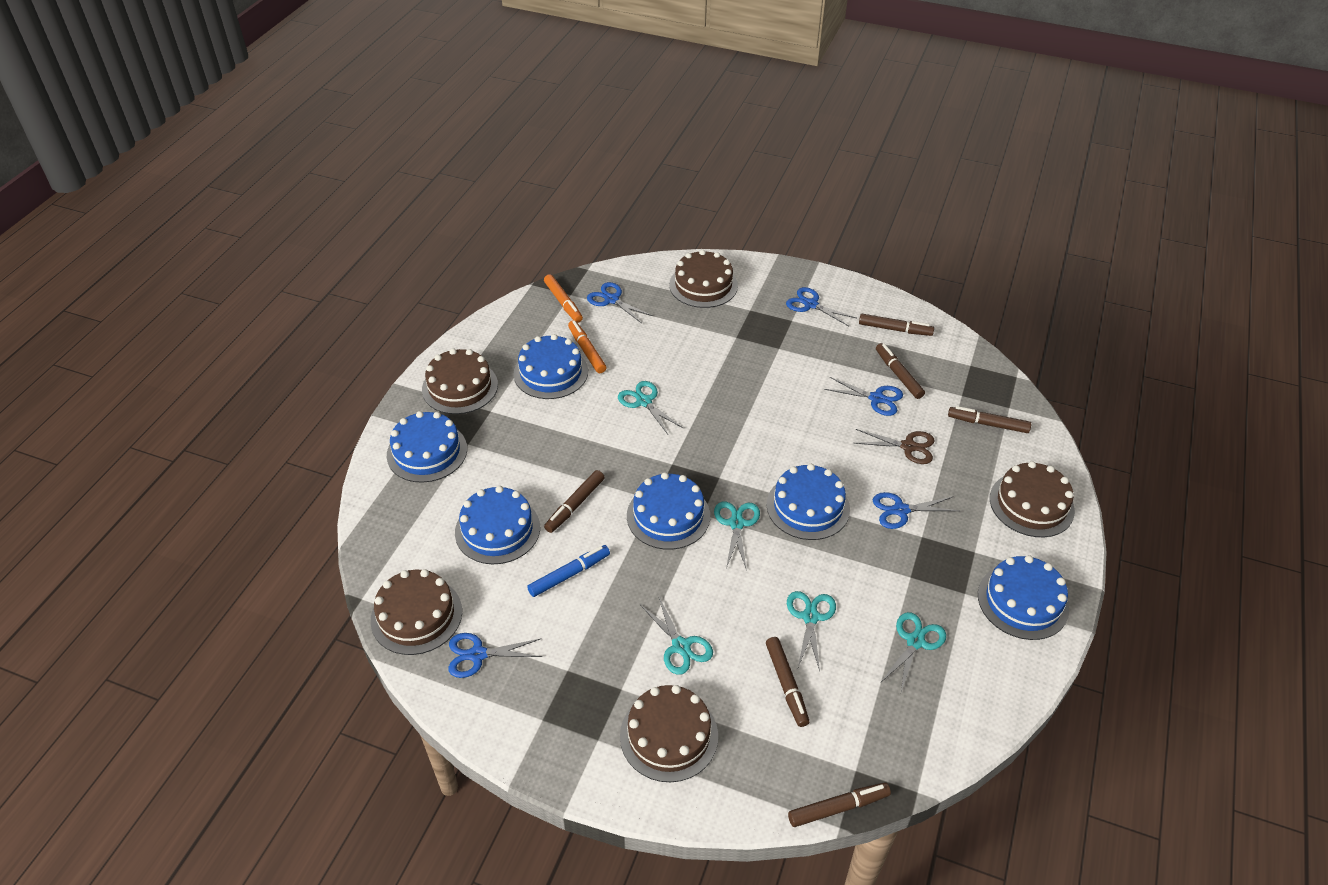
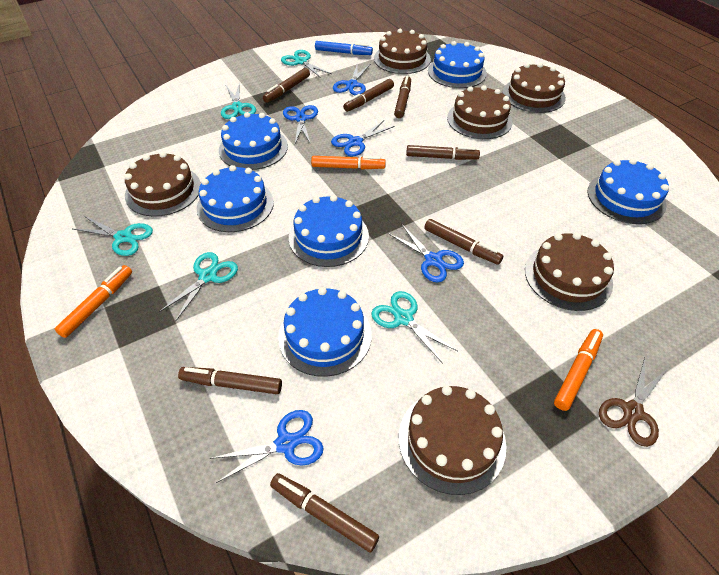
brown cake: 5 -> 6
brown marker: 6 -> 7
orange marker: 2 -> 3

